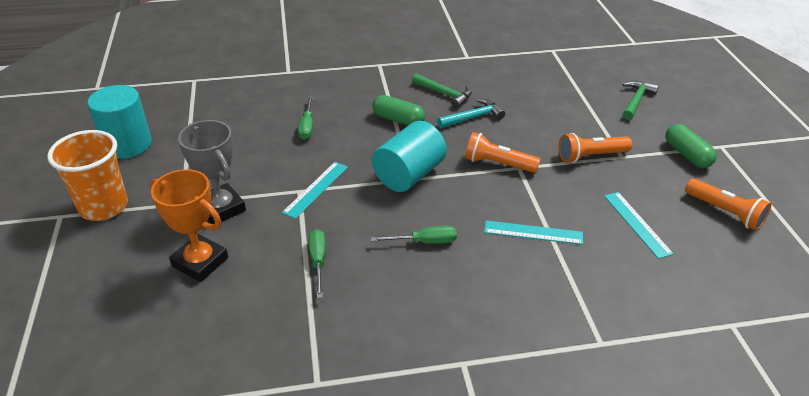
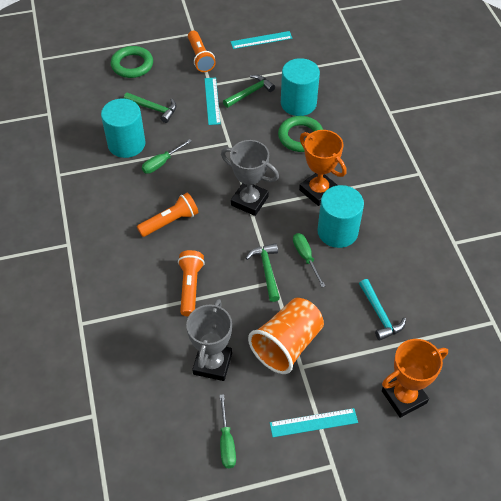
green capsule: 2 -> 0
green hammer: 2 -> 3
green ring: 0 -> 2
grey trophy: 1 -> 2
orange trophy: 1 -> 2
turquoise cylinder: 2 -> 3

